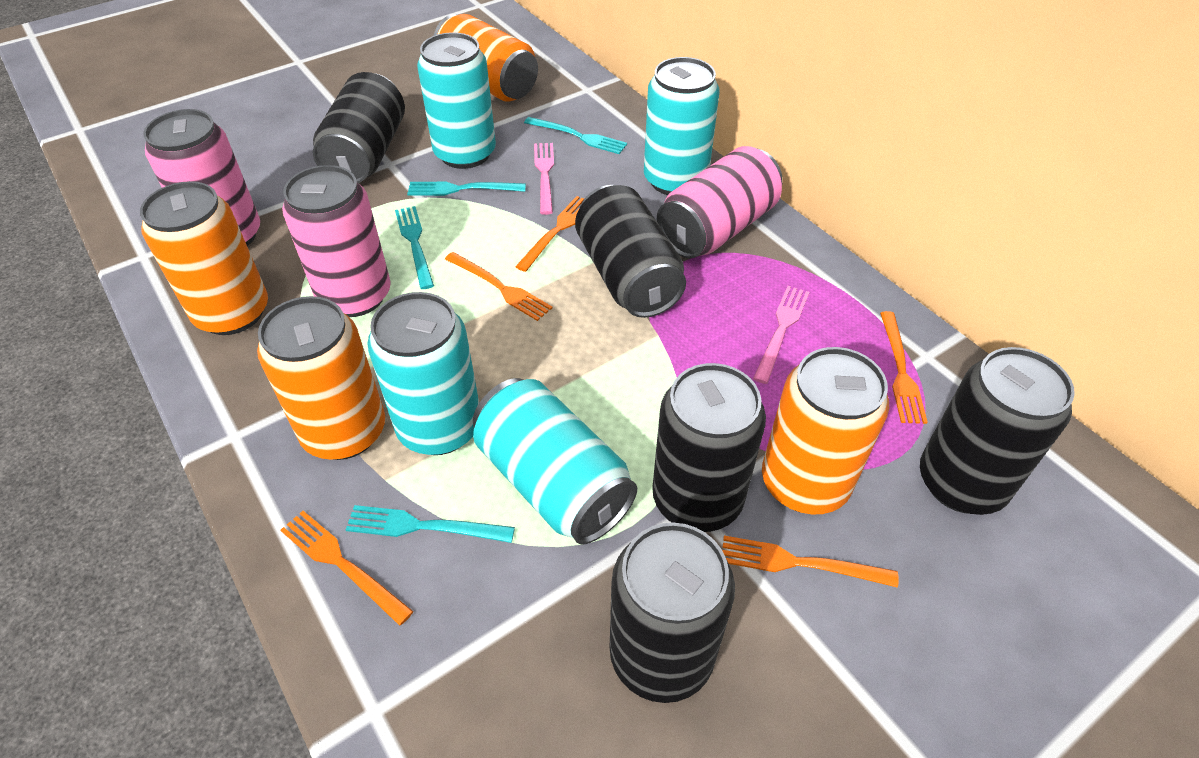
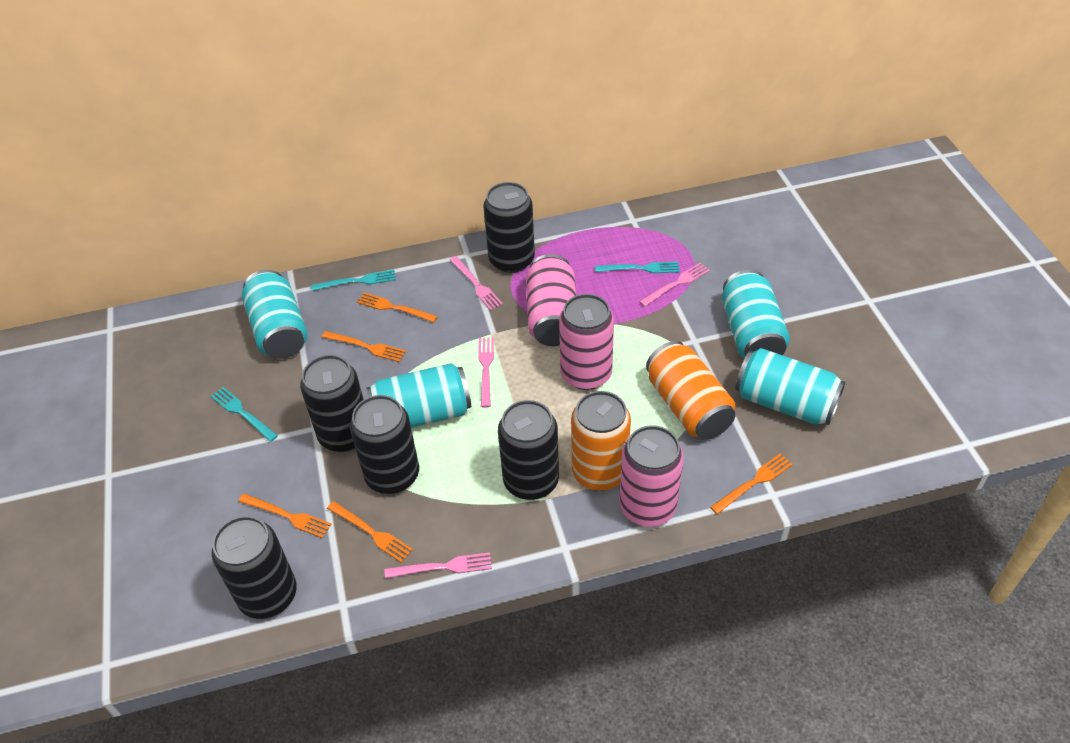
orange can: 4 -> 2
pink fork: 2 -> 4
turquoise fork: 4 -> 3

